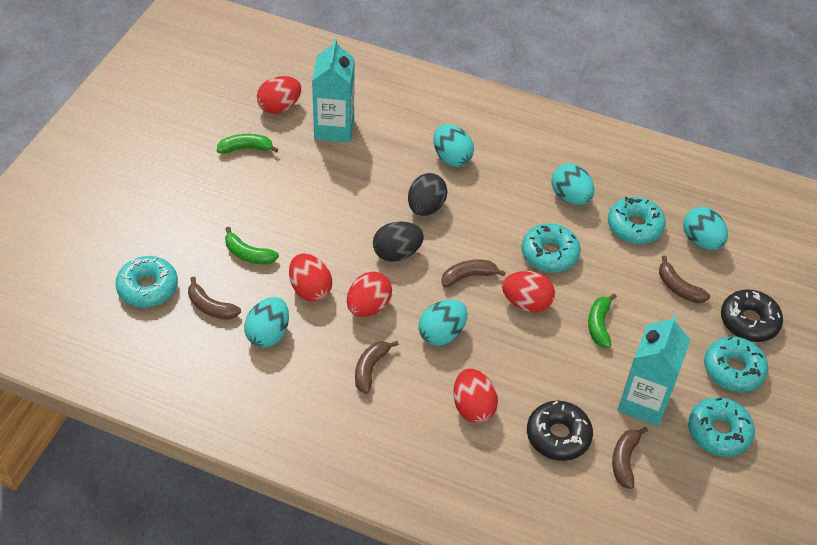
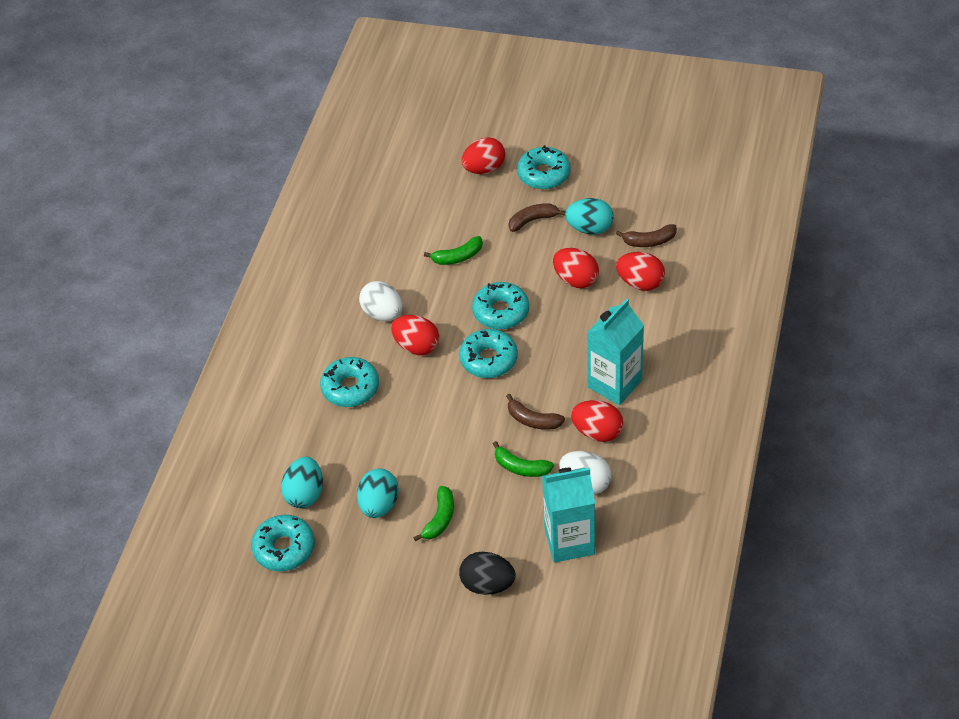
black donut: 2 -> 0
black egg: 2 -> 1
brown banana: 5 -> 3
turquoise egg: 5 -> 3
white egg: 0 -> 2

